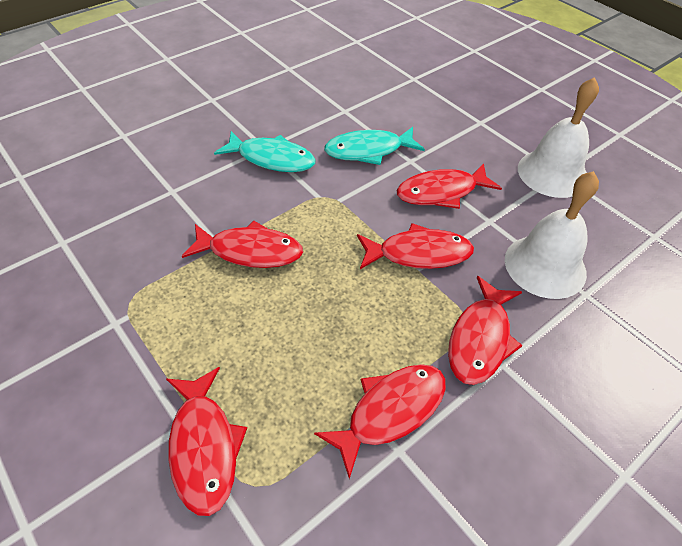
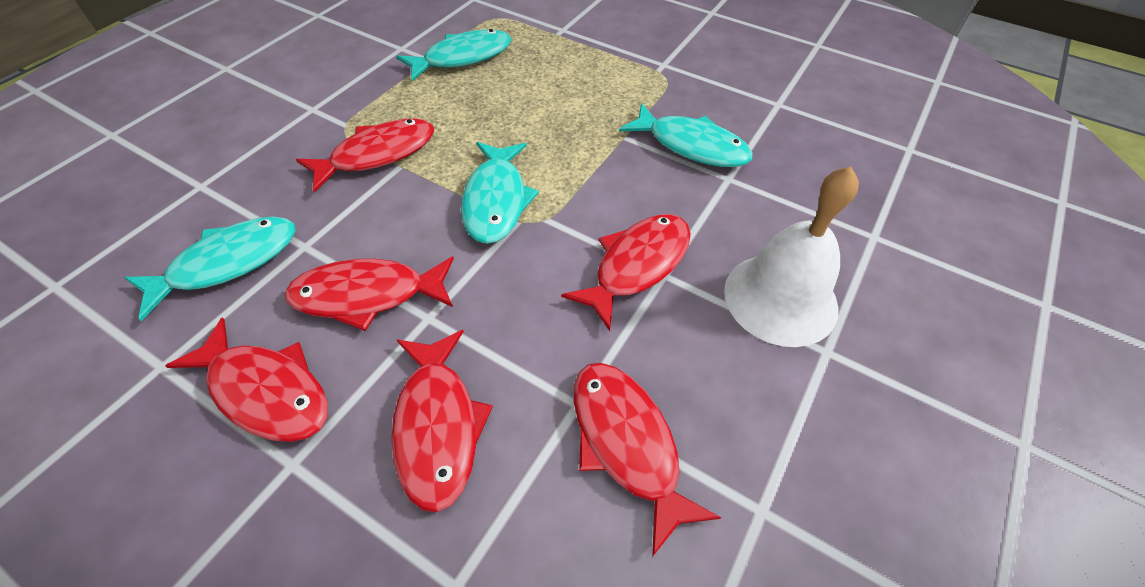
turquoise fish: 2 -> 4
white bell: 2 -> 1

